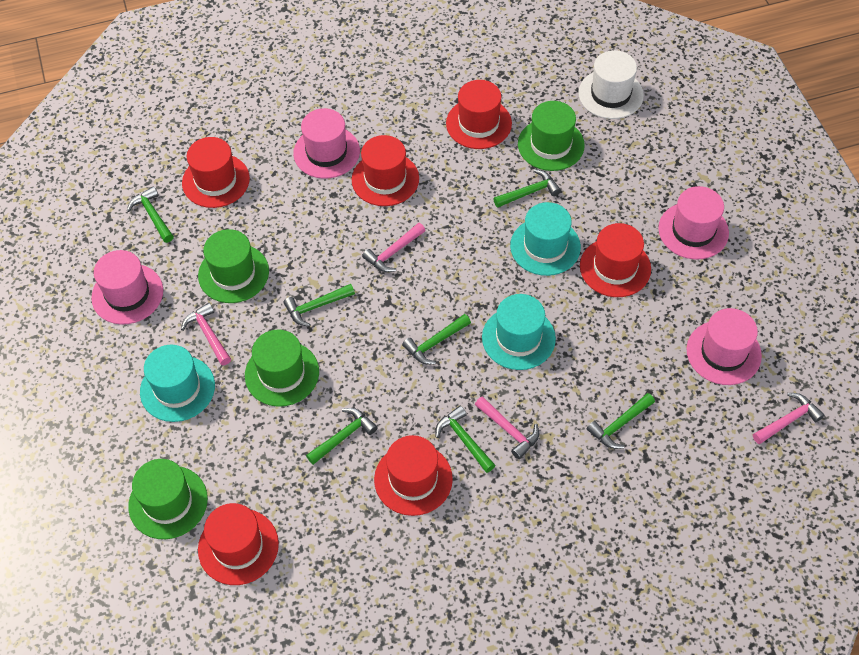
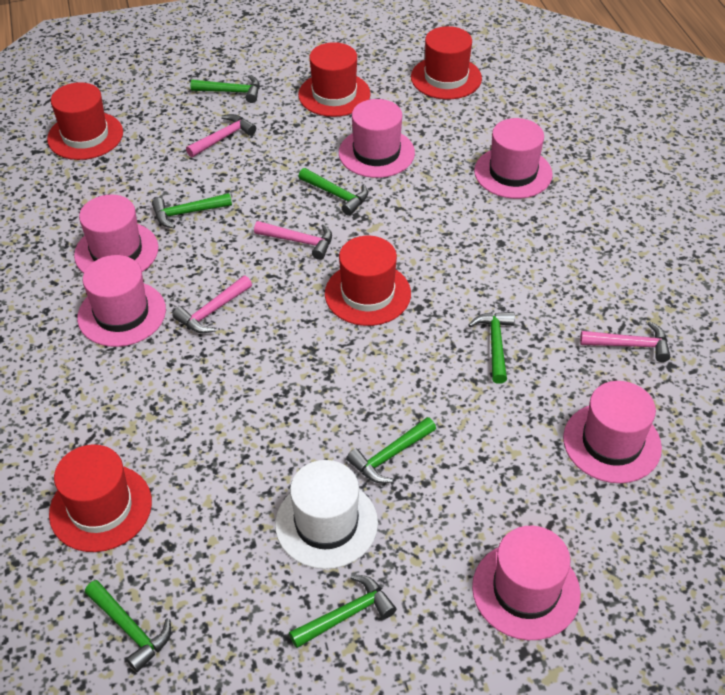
green hat: 4 -> 0
pink hat: 4 -> 6
red hat: 6 -> 5
turquoise hat: 3 -> 0

